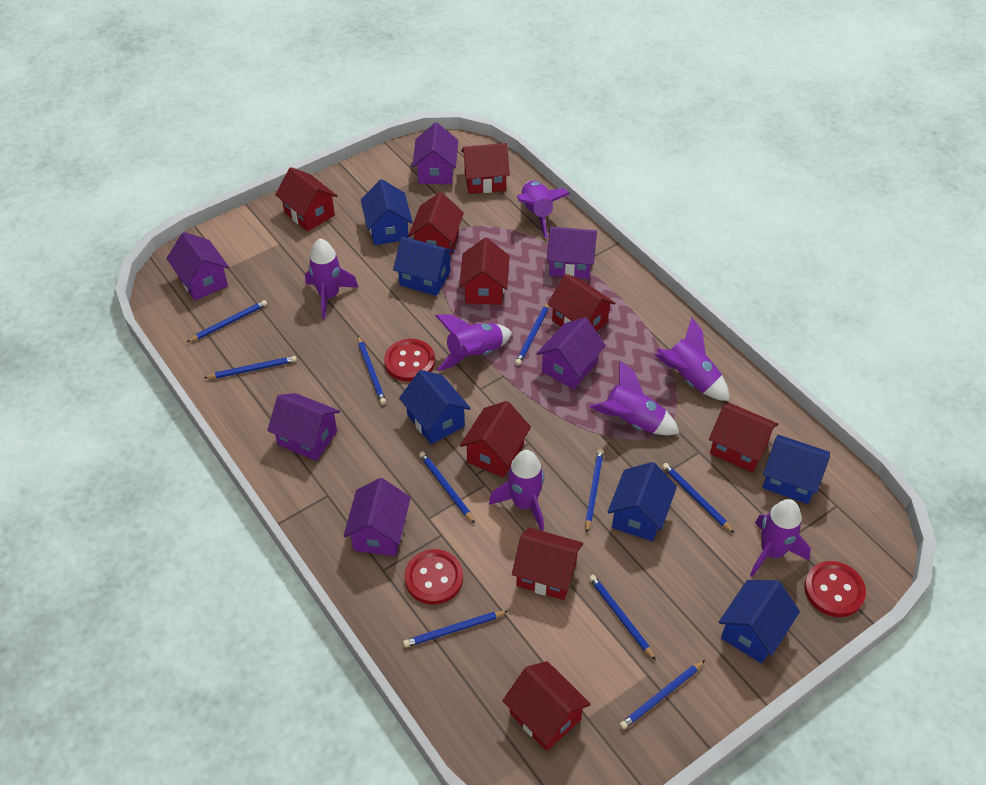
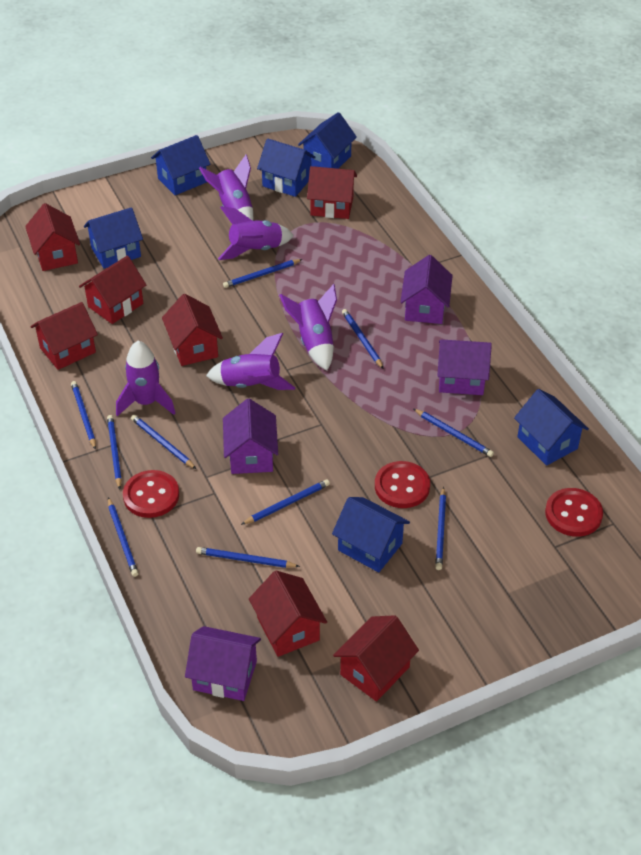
purple house: 6 -> 4
purple rocket: 7 -> 5
red house: 9 -> 7

